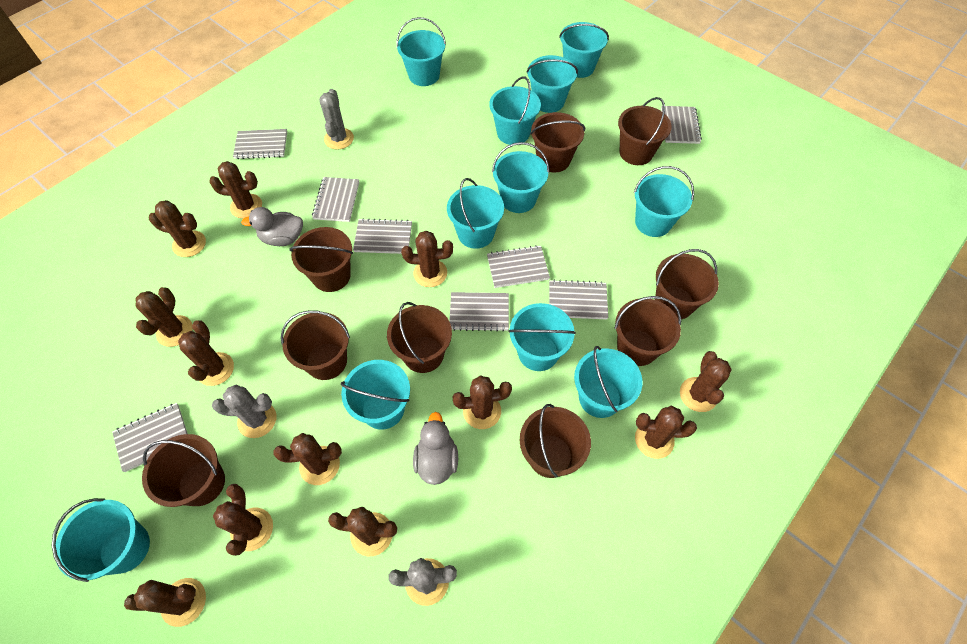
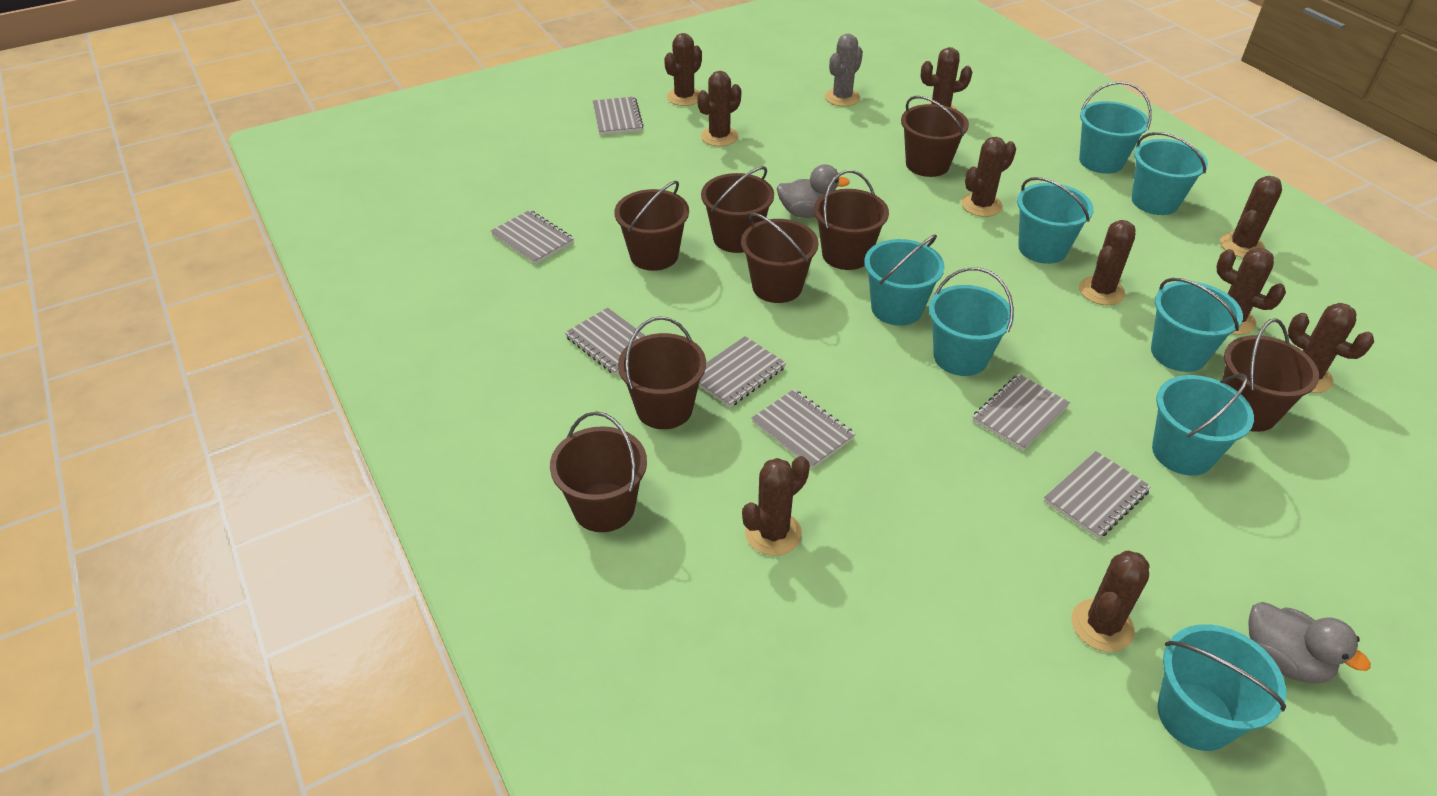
brown bucket: 9 -> 8
brown cactus: 12 -> 10
grey cactus: 3 -> 1
grey notebook: 8 -> 7
turquoise bucket: 11 -> 8

